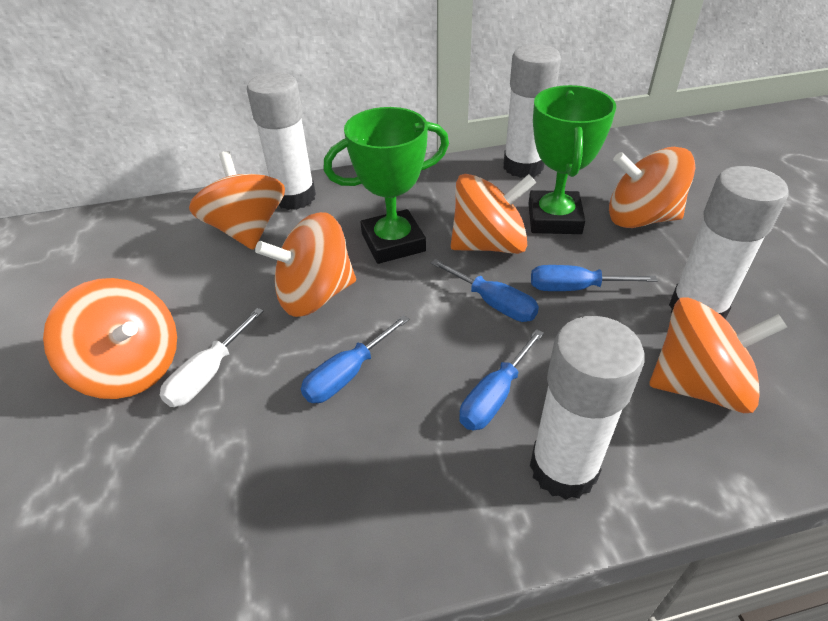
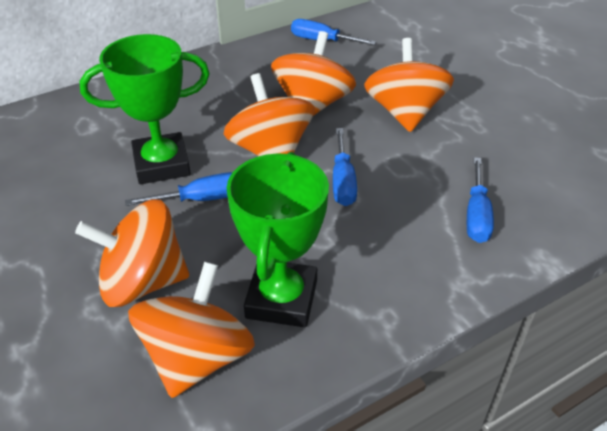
orange spinning top: 6 -> 5
white glue stick: 4 -> 0
white screwdriver: 1 -> 0

